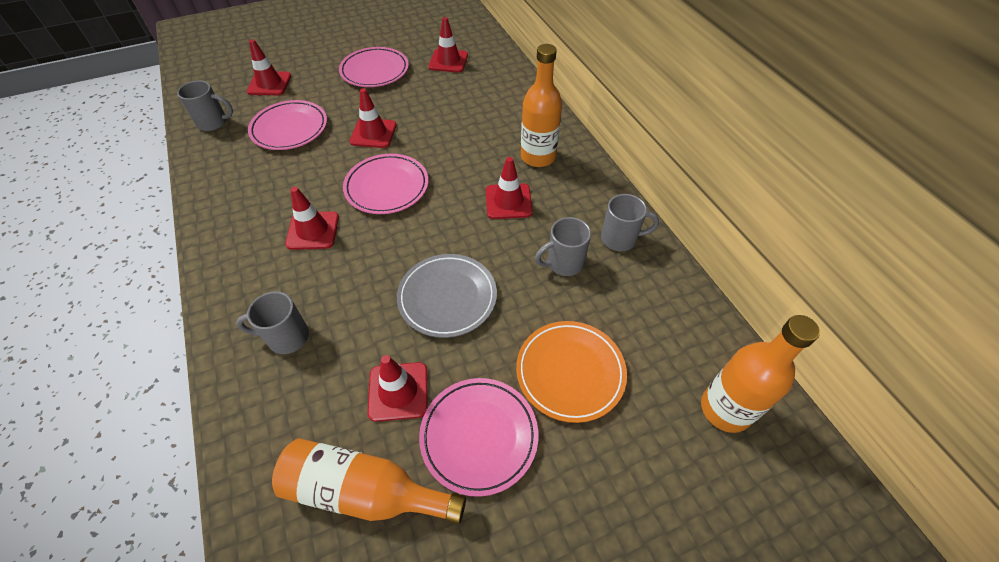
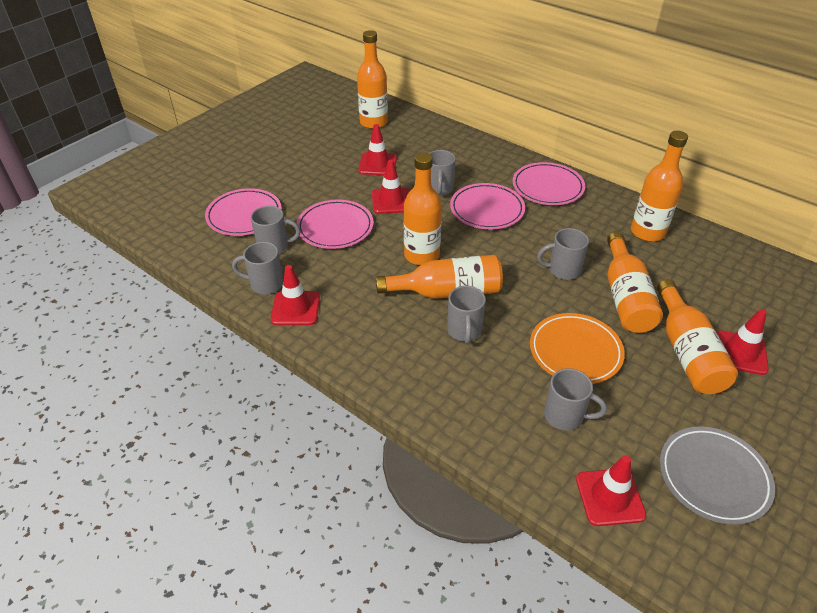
grey mug: 4 -> 6
orange bottle: 3 -> 6
red traffic cone: 6 -> 5

